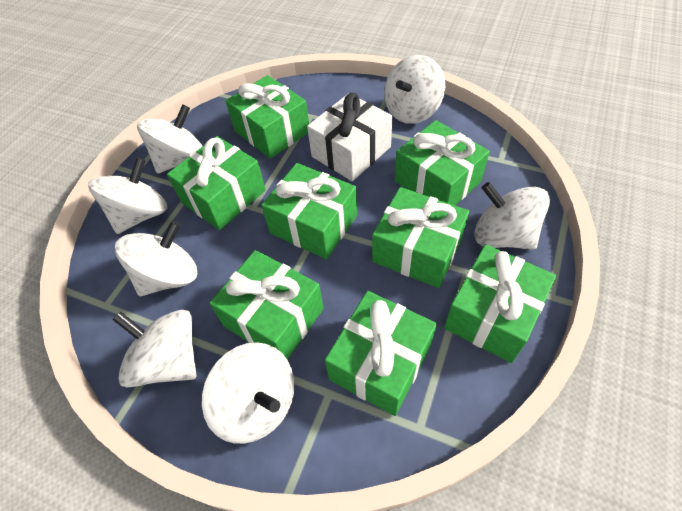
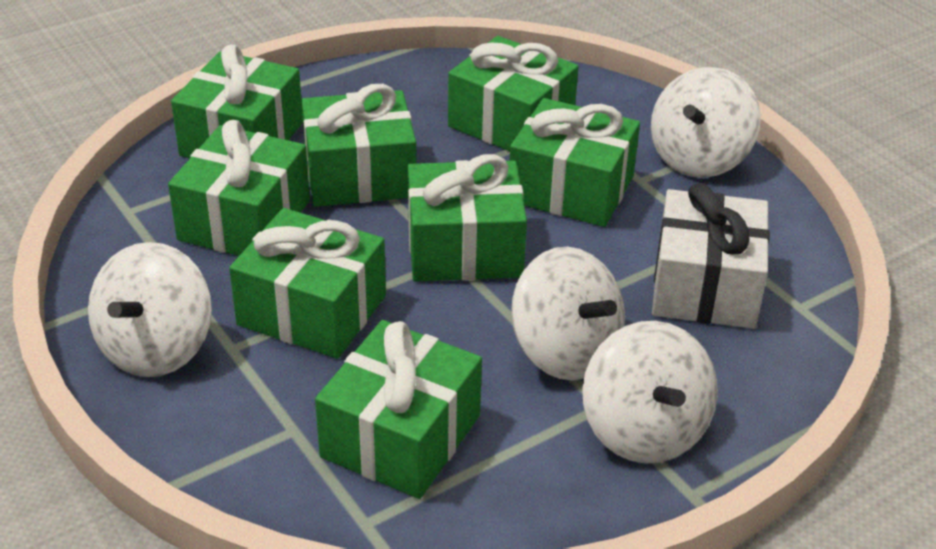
white spinning top: 7 -> 4

